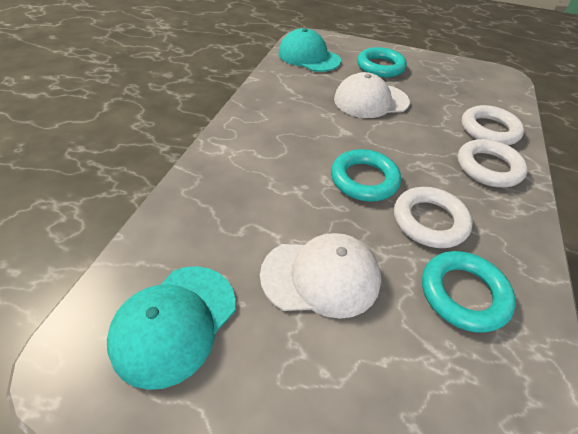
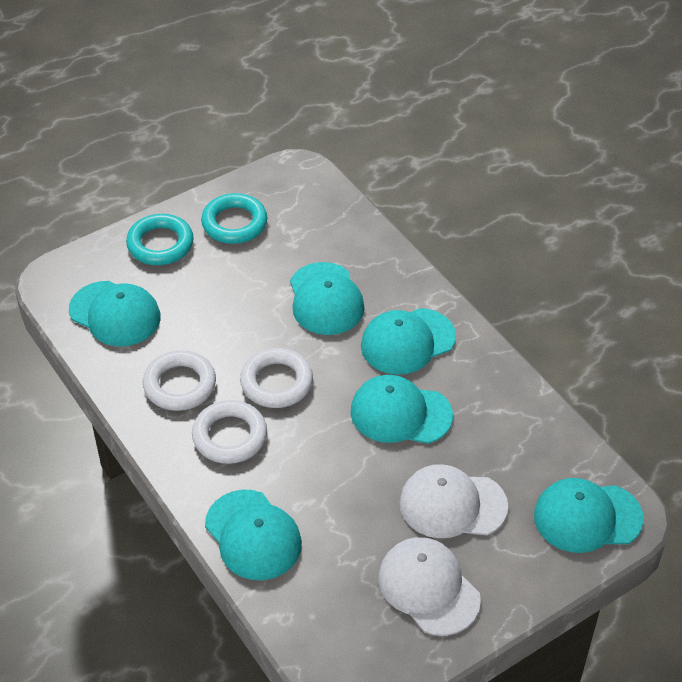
turquoise cap: 2 -> 6
turquoise ring: 3 -> 2

